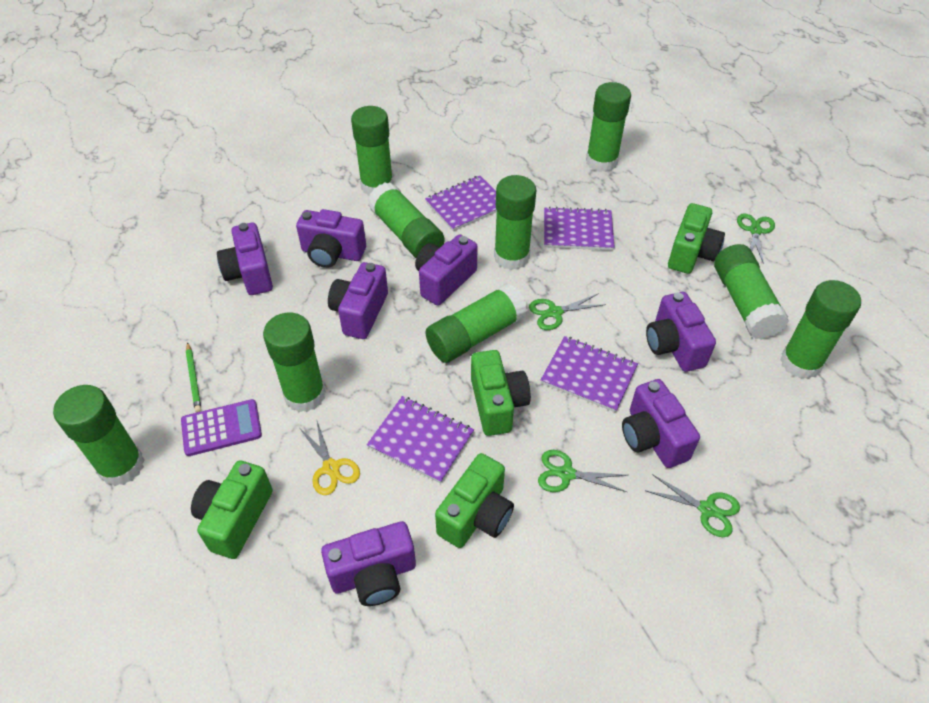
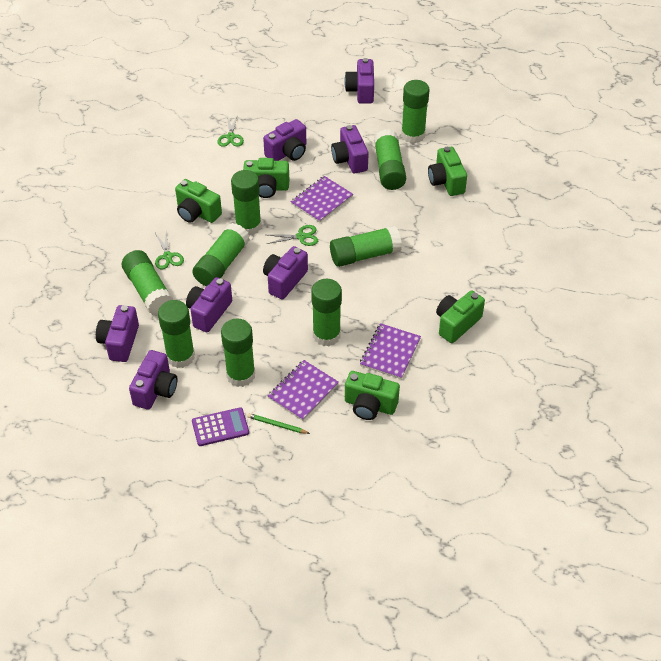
green camera: 4 -> 5
green scissors: 4 -> 3
purple notebook: 4 -> 3
yellow scissors: 1 -> 0

